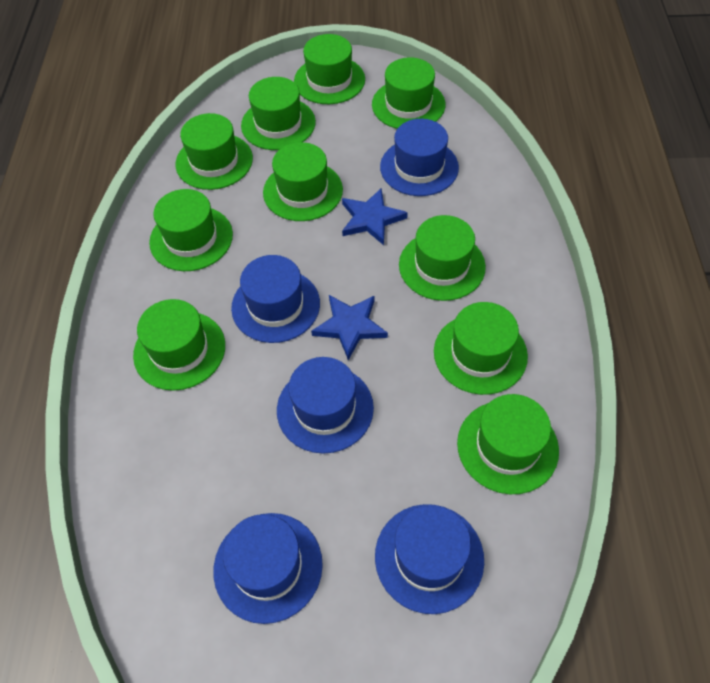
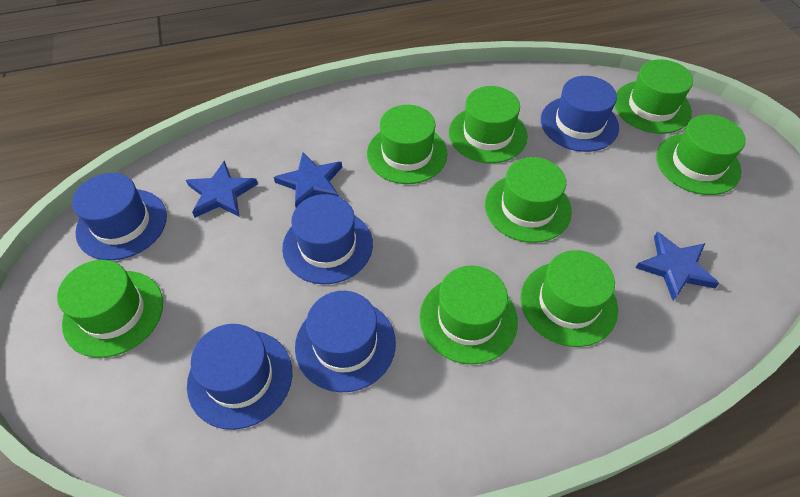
blue star: 2 -> 3
green hat: 10 -> 8

